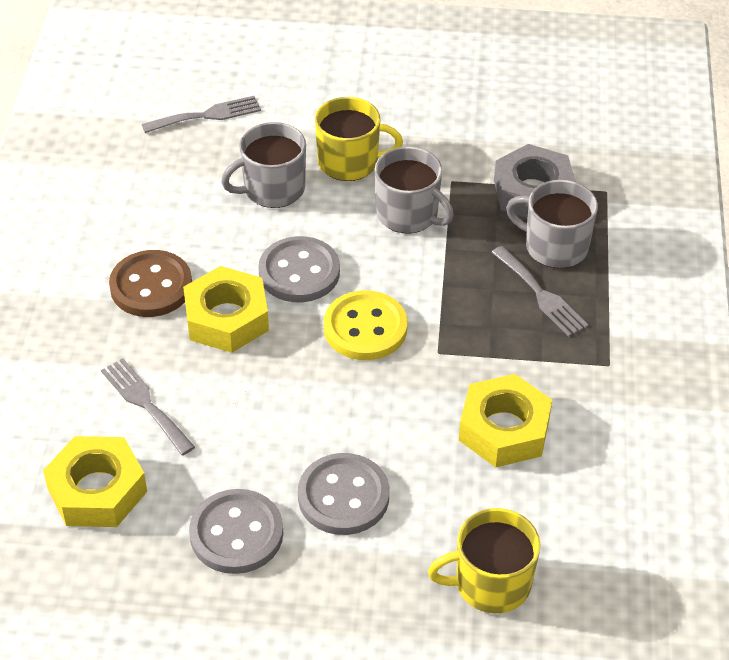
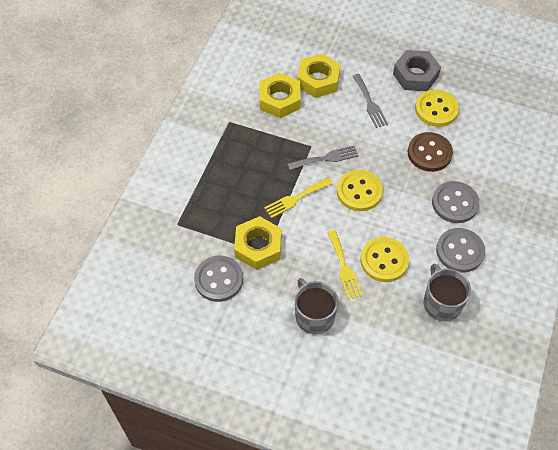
grey fork: 3 -> 2
grey mug: 3 -> 2
yellow button: 1 -> 3
yellow fork: 0 -> 2
yellow mug: 2 -> 0

